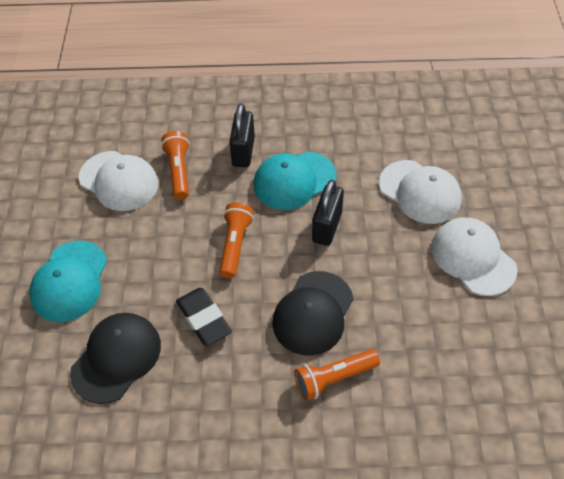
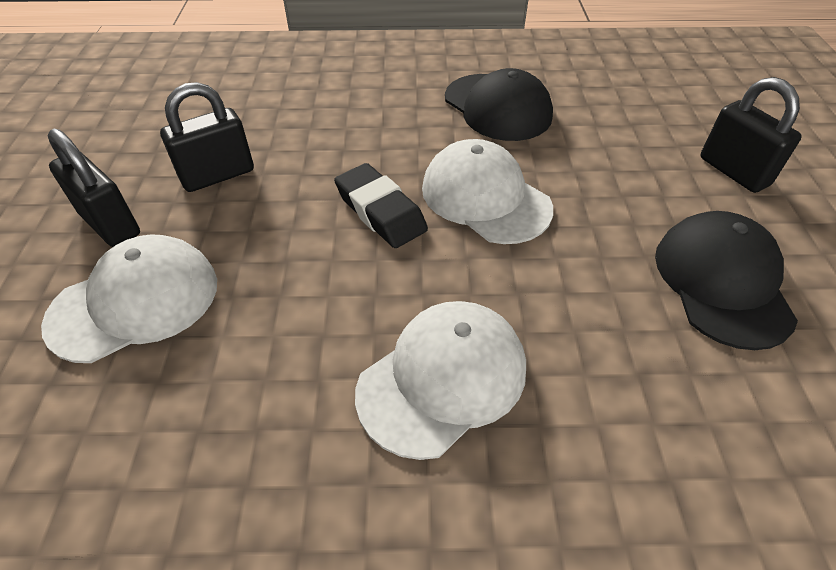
black padlock: 2 -> 3
orange flashlight: 3 -> 0
turquoise cap: 2 -> 0

